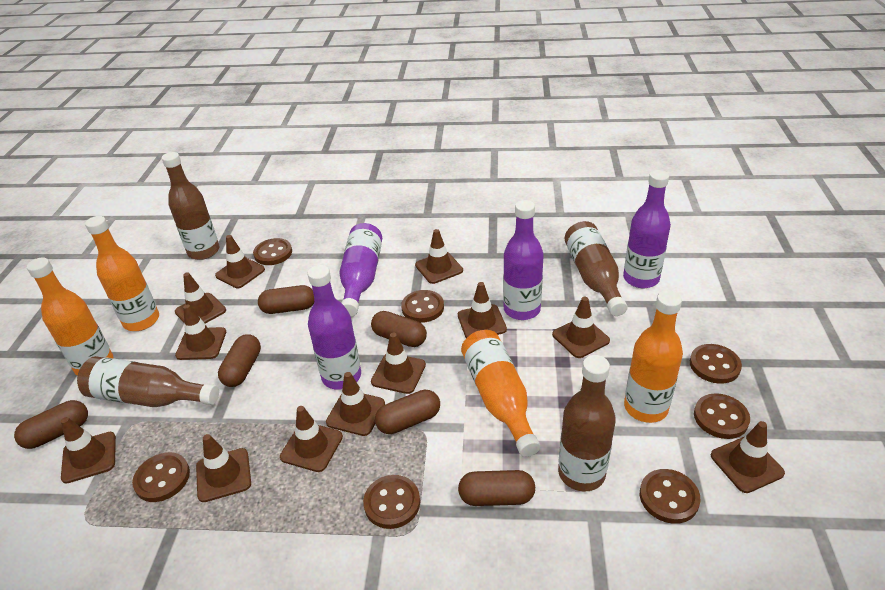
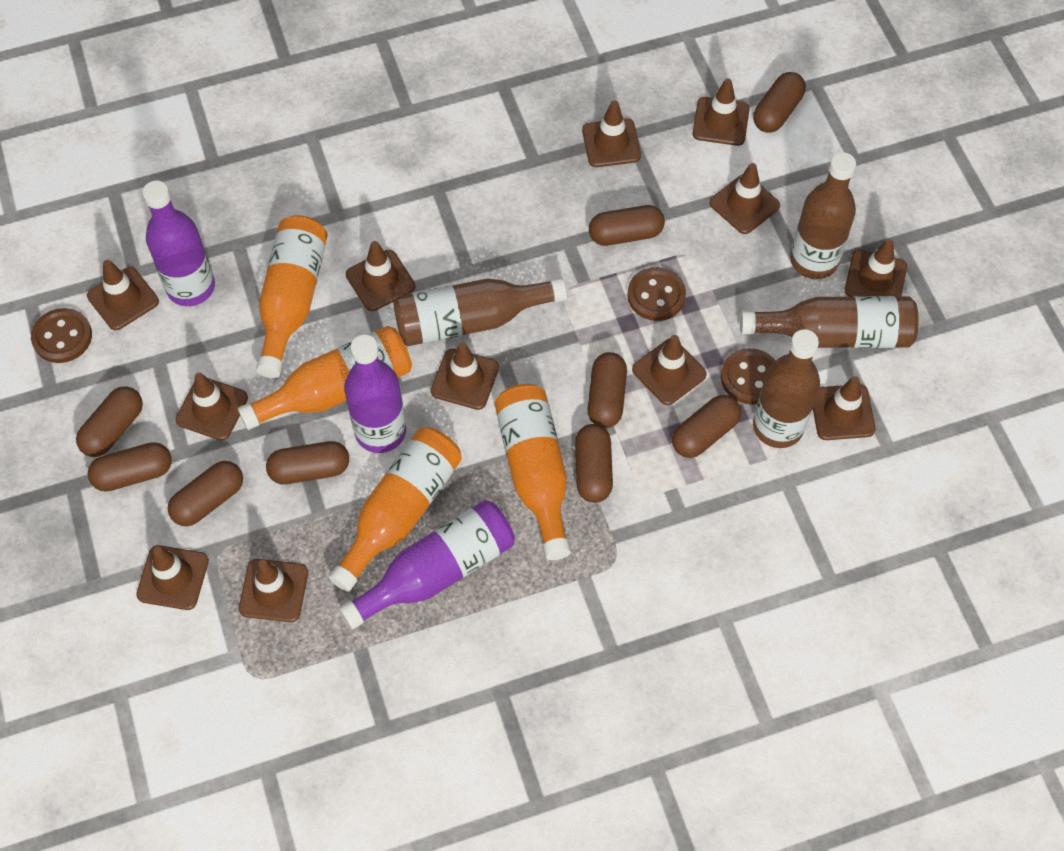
brown button: 7 -> 3
brown capsule: 6 -> 9
purple bottle: 4 -> 3

